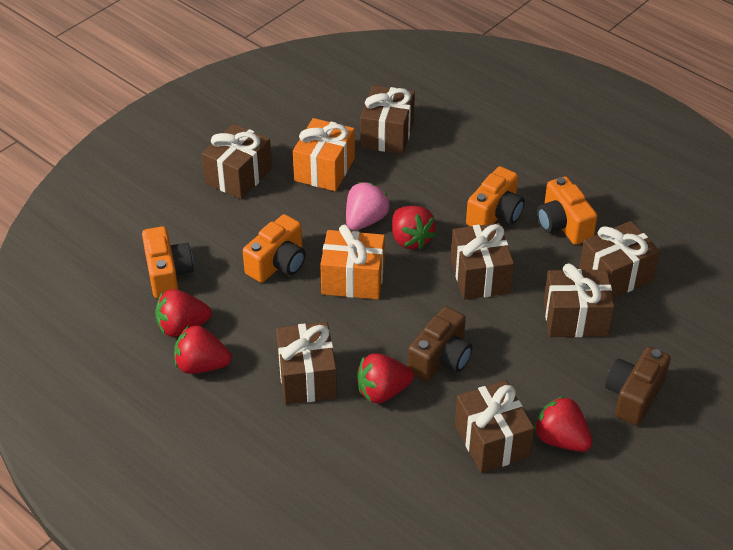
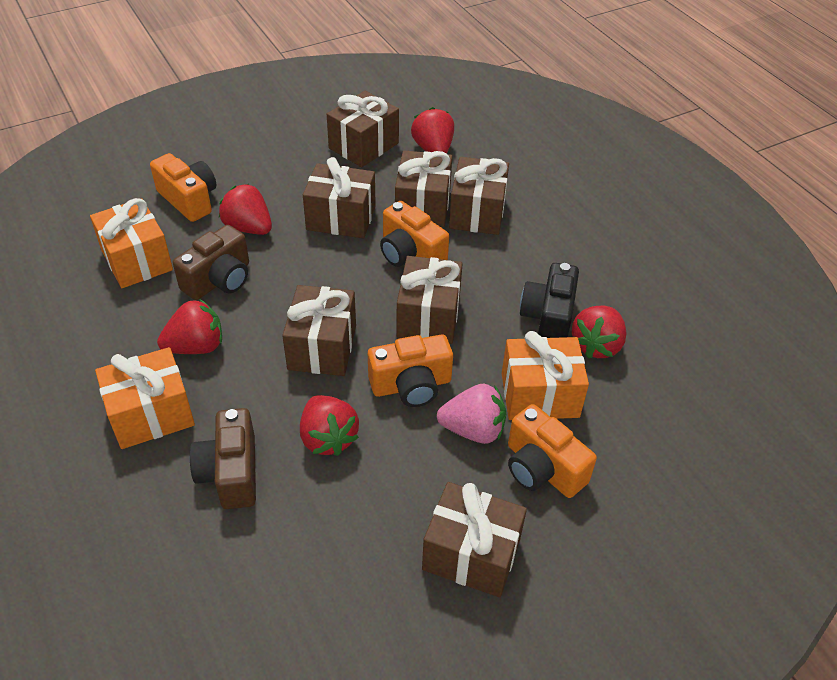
black camera: 0 -> 1
orange gift: 2 -> 3

